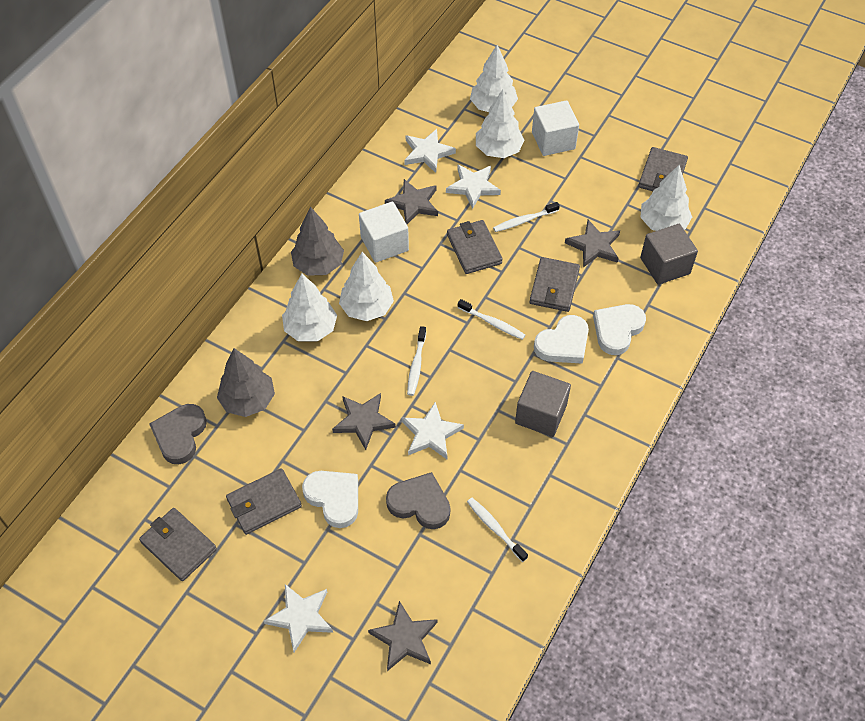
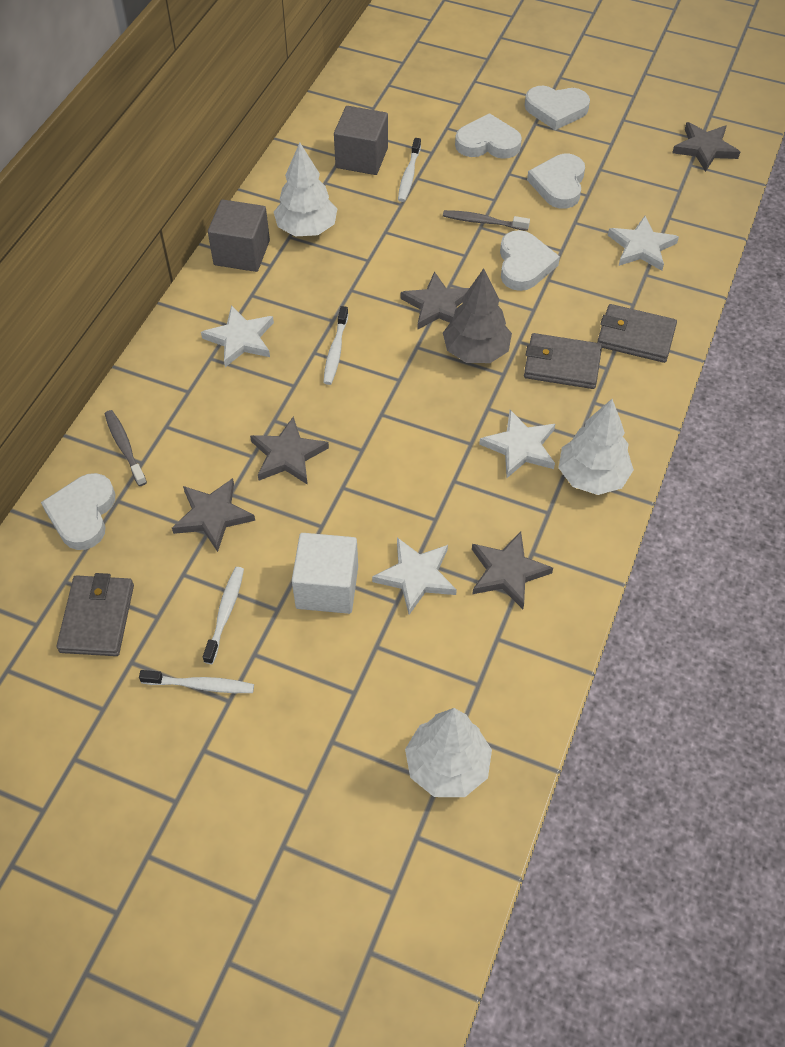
grey heart: 2 -> 0
grey star: 4 -> 5
grey toothbrush: 0 -> 2
grey tree: 2 -> 1
grey wallet: 5 -> 3
white cube: 2 -> 1
white heart: 3 -> 5
white tree: 5 -> 3

